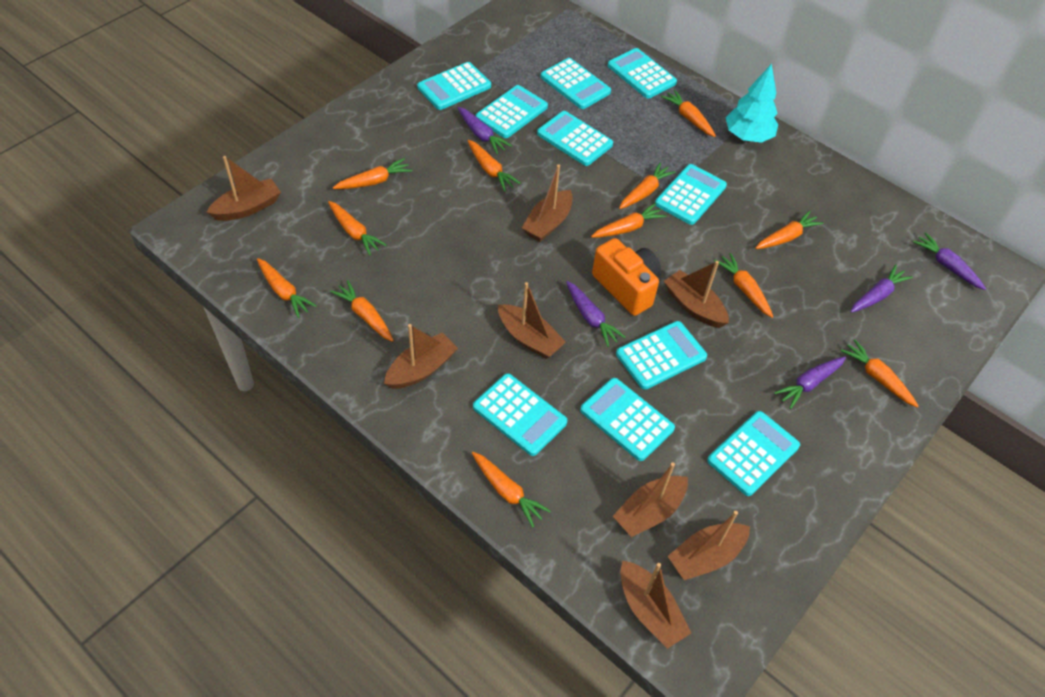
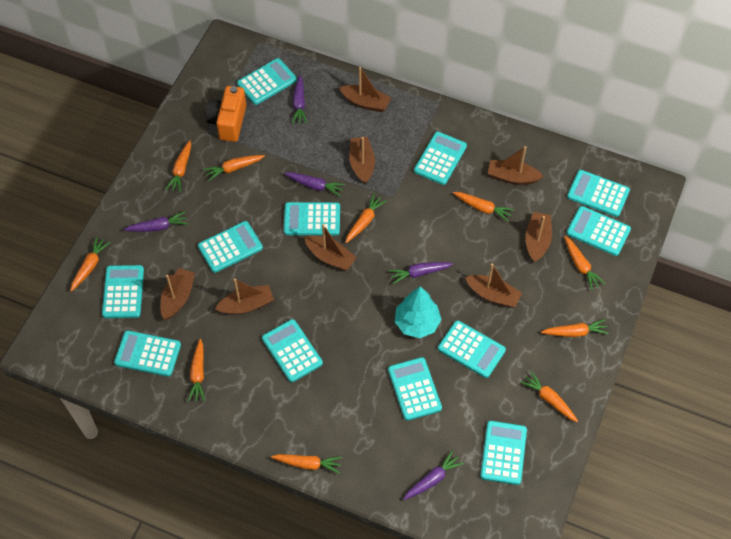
orange carrot: 12 -> 10
turquoise calculator: 10 -> 12

